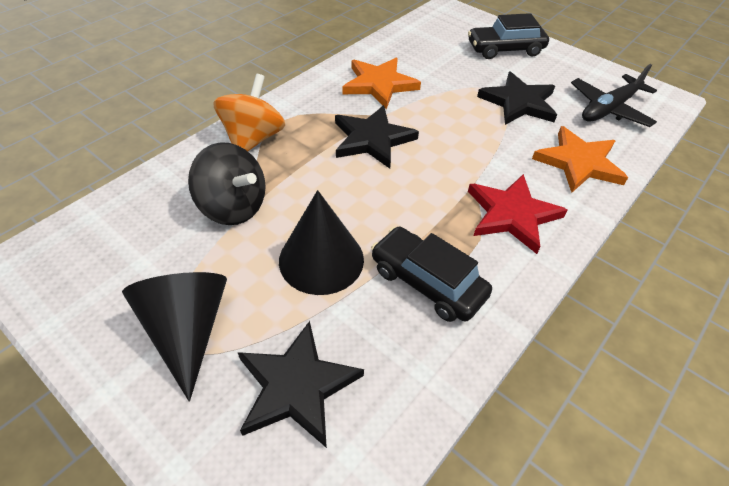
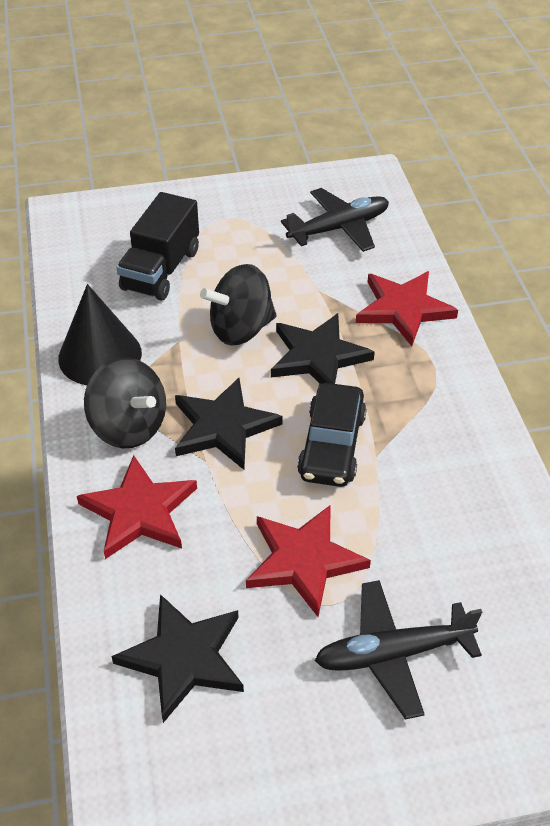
black car: 2 -> 1
black cone: 2 -> 1
black plane: 1 -> 2
black spinning top: 1 -> 2
black truck: 0 -> 1
orange spinning top: 1 -> 0
orange star: 2 -> 0
red star: 1 -> 3

